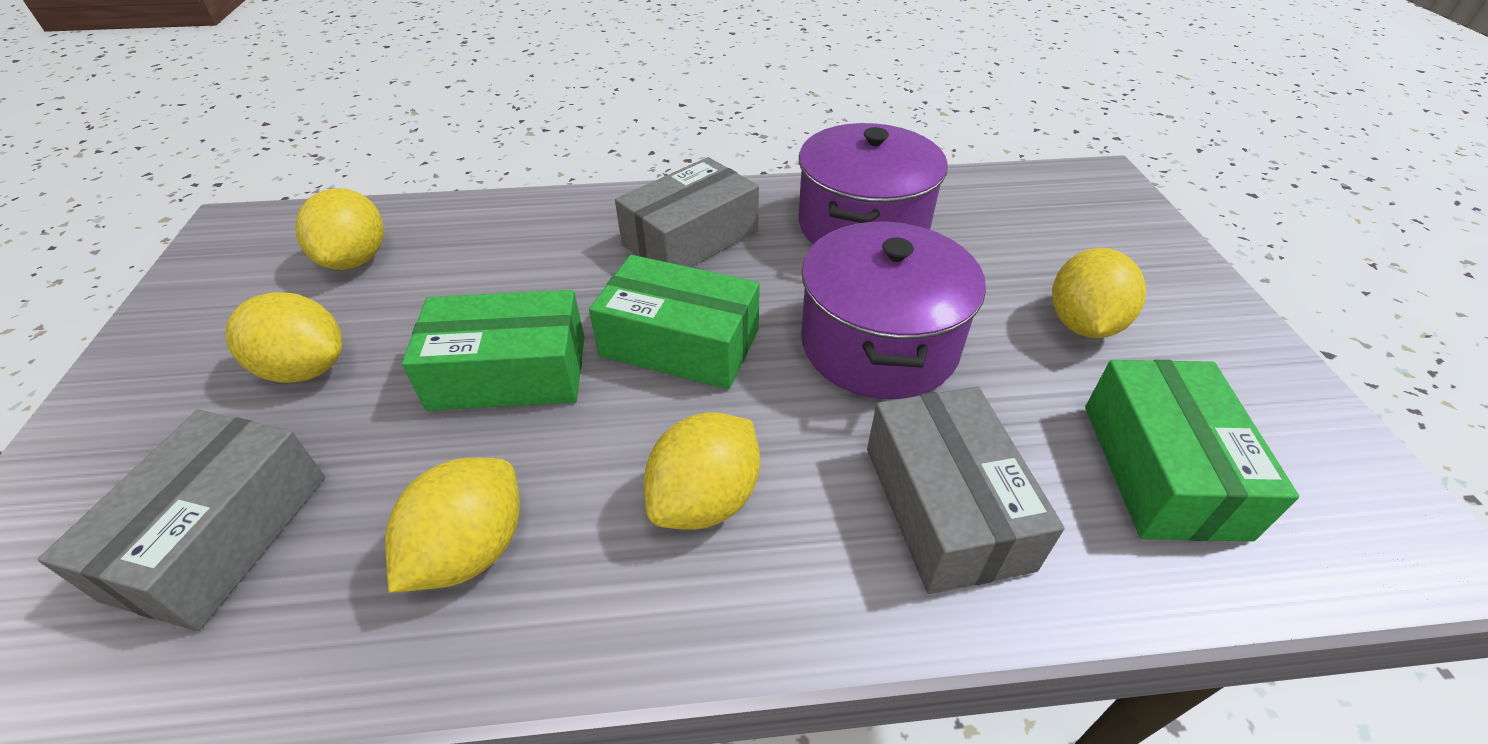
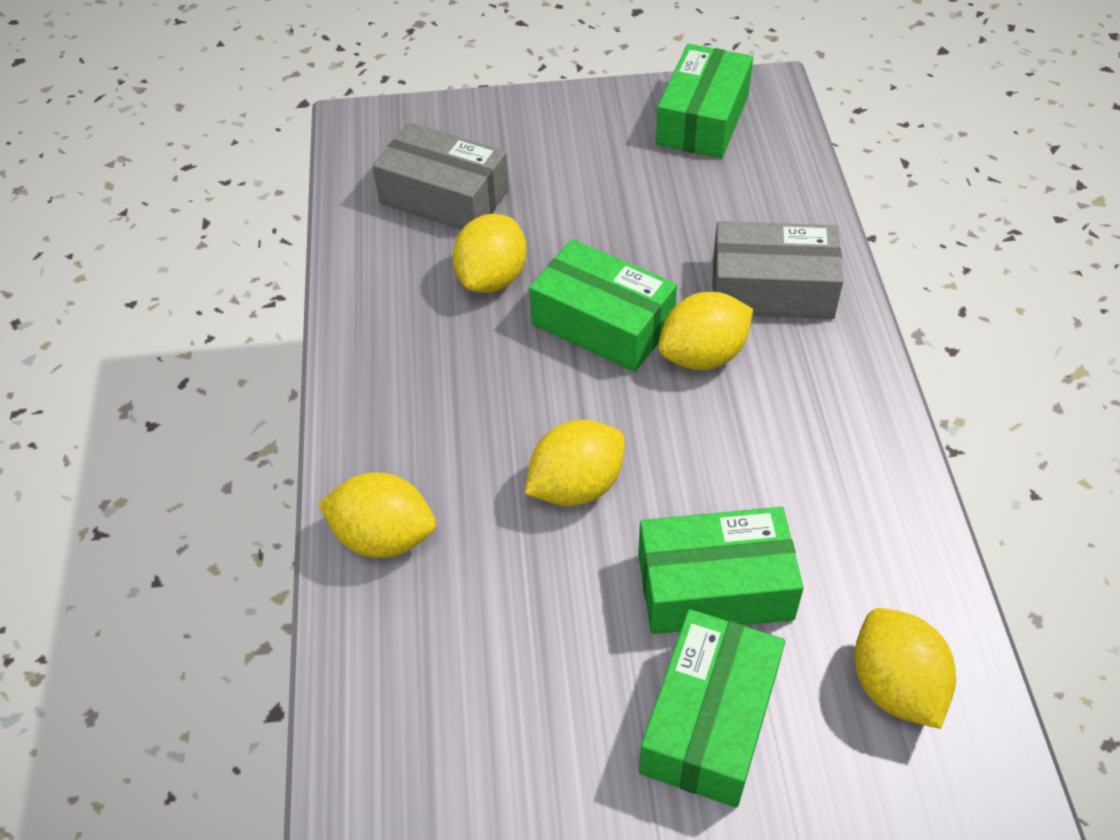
green box: 3 -> 4
grey box: 3 -> 2
purple pot: 2 -> 0

